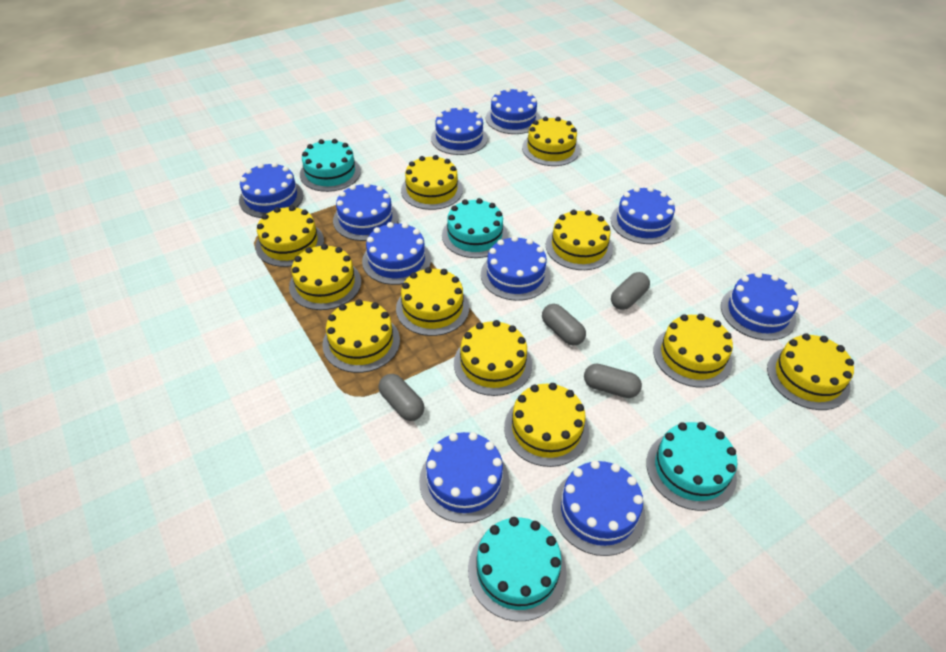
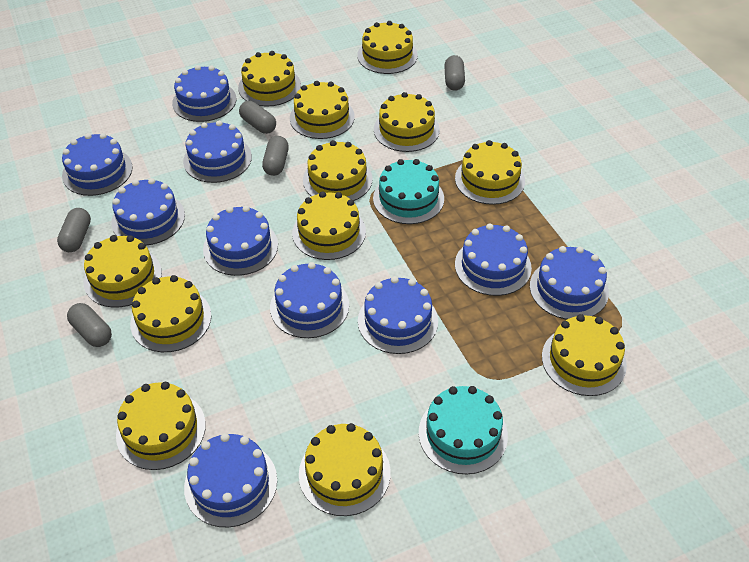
grey capsule: 4 -> 5
turquoise cake: 4 -> 2
yellow cake: 11 -> 12

